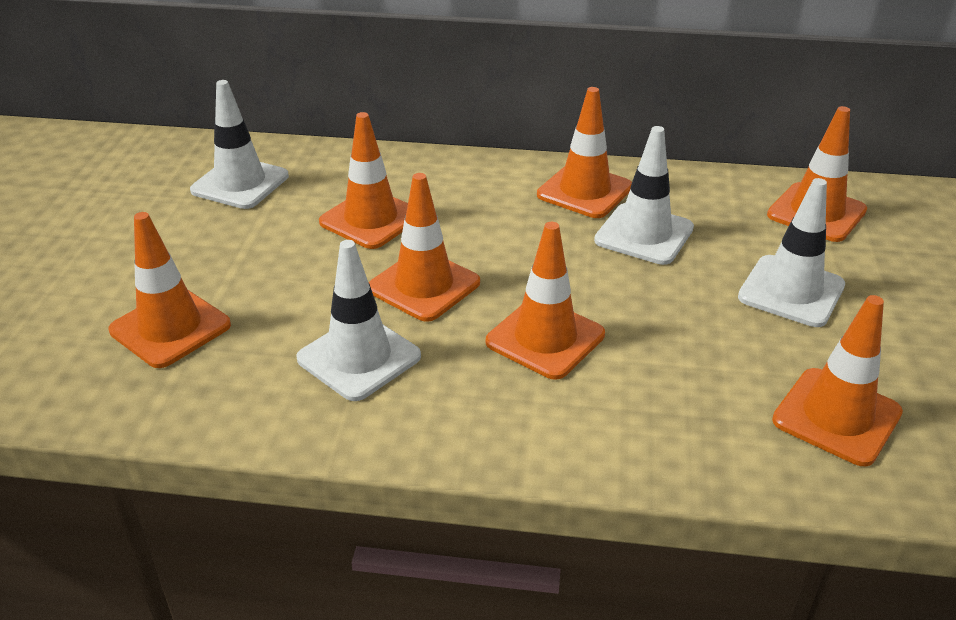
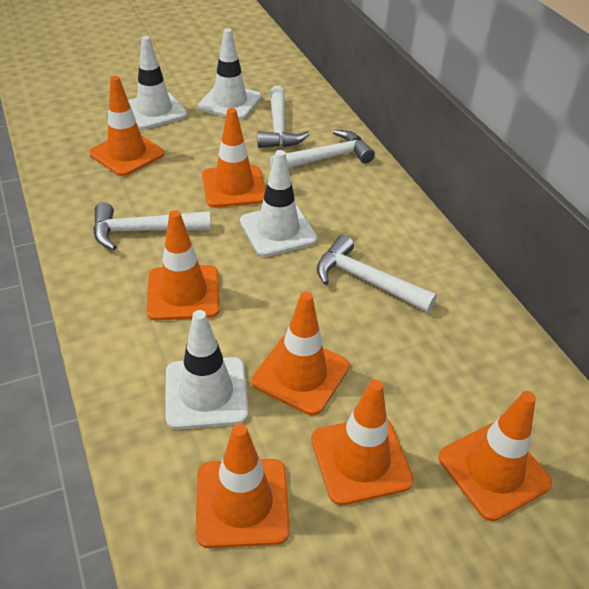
white hammer: 0 -> 4

